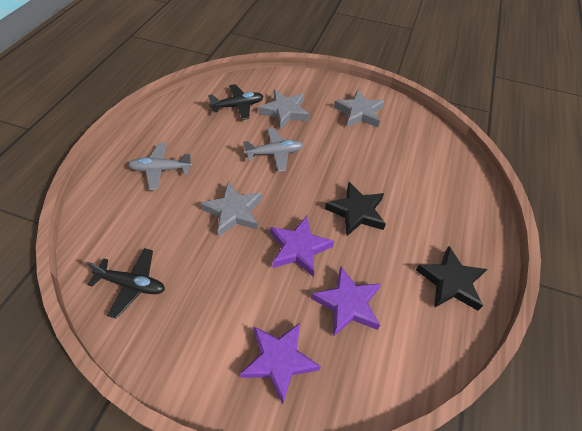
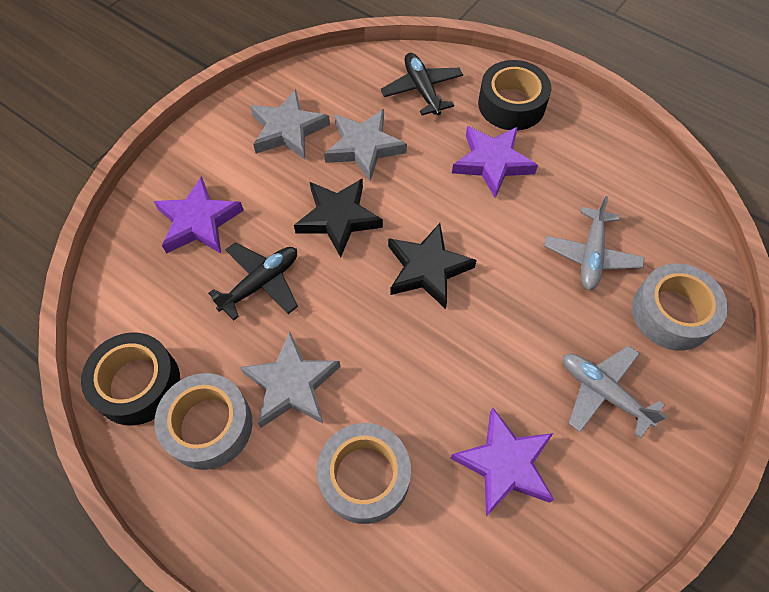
black tape: 0 -> 2
grey tape: 0 -> 3

